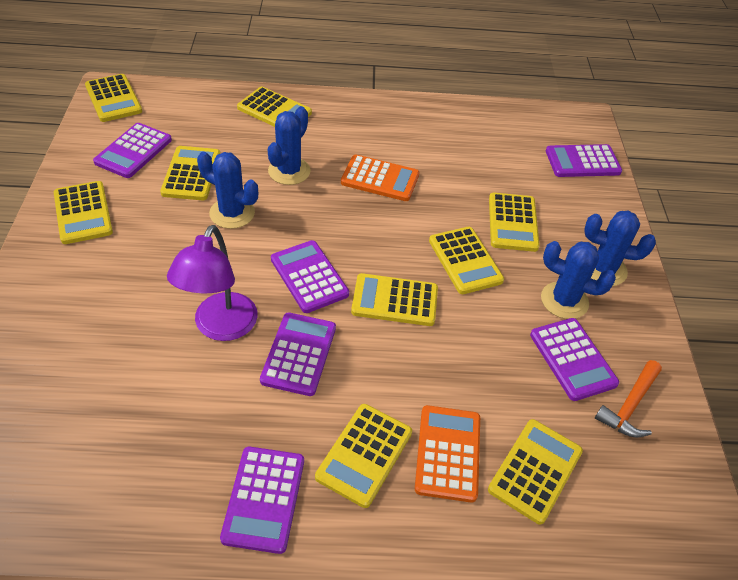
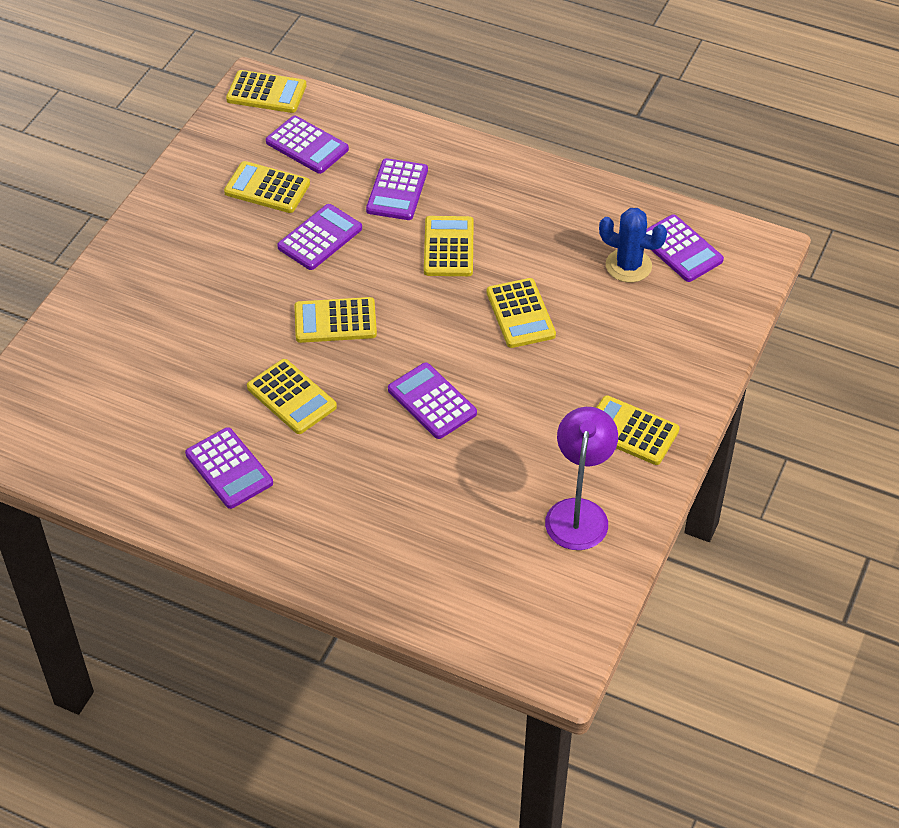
blue cactus: 4 -> 1
orange calculator: 2 -> 0
orange hammer: 1 -> 0
yellow calculator: 9 -> 7

